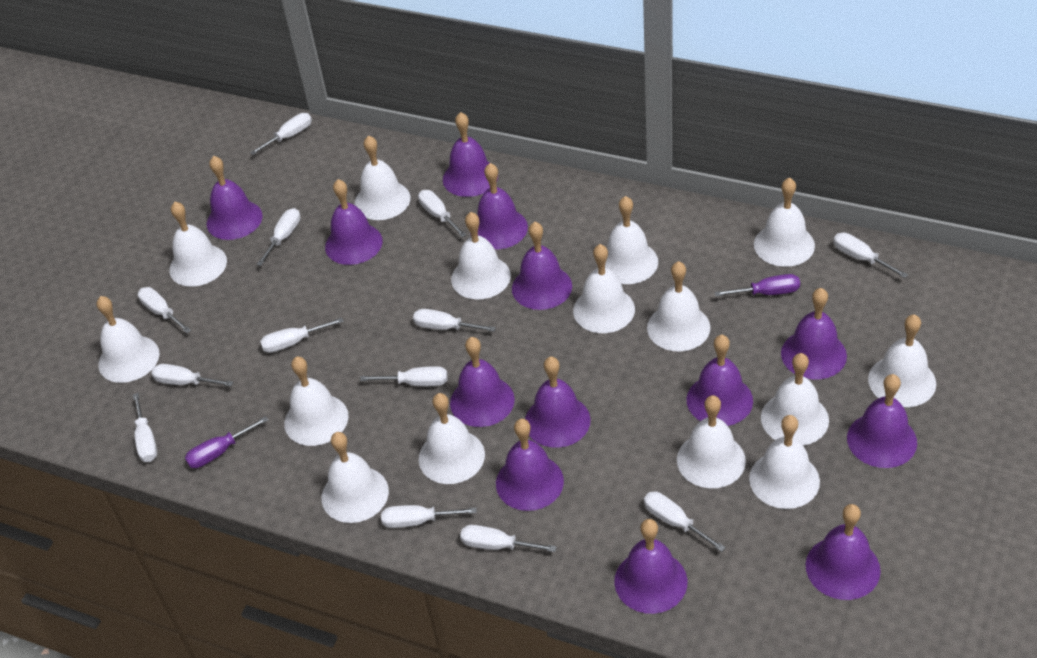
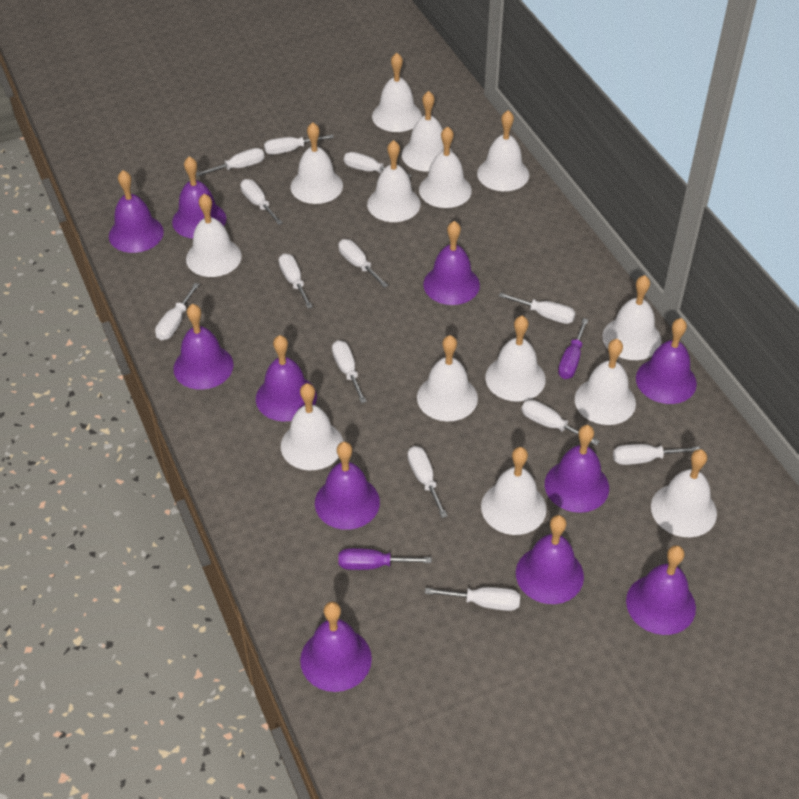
purple bell: 13 -> 11
white bell: 15 -> 14

